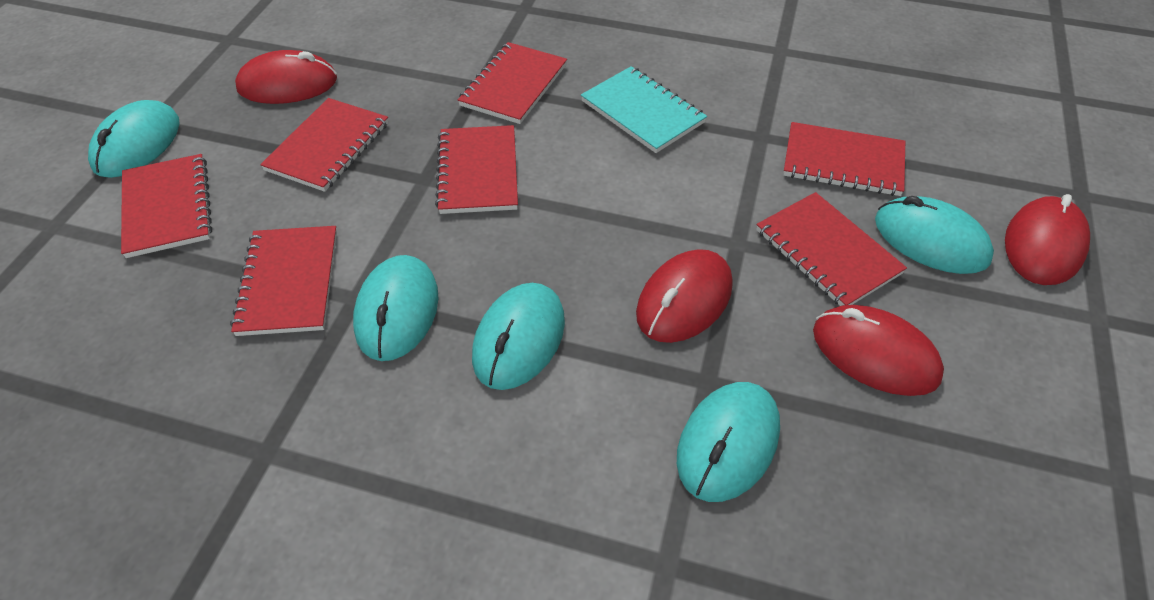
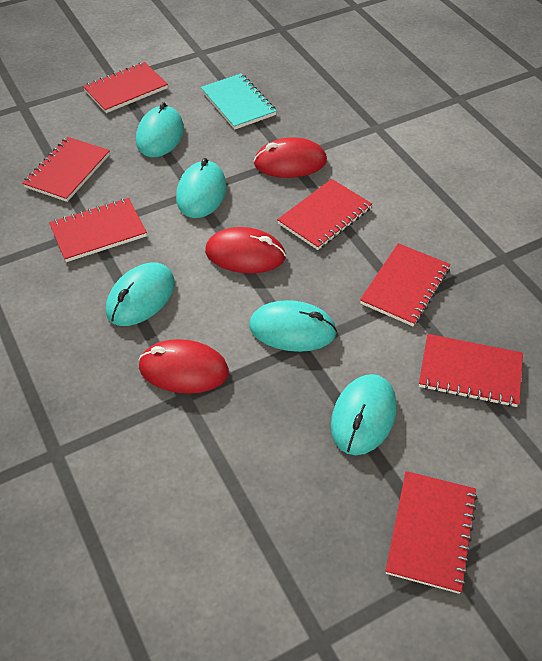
red mouse: 4 -> 3

